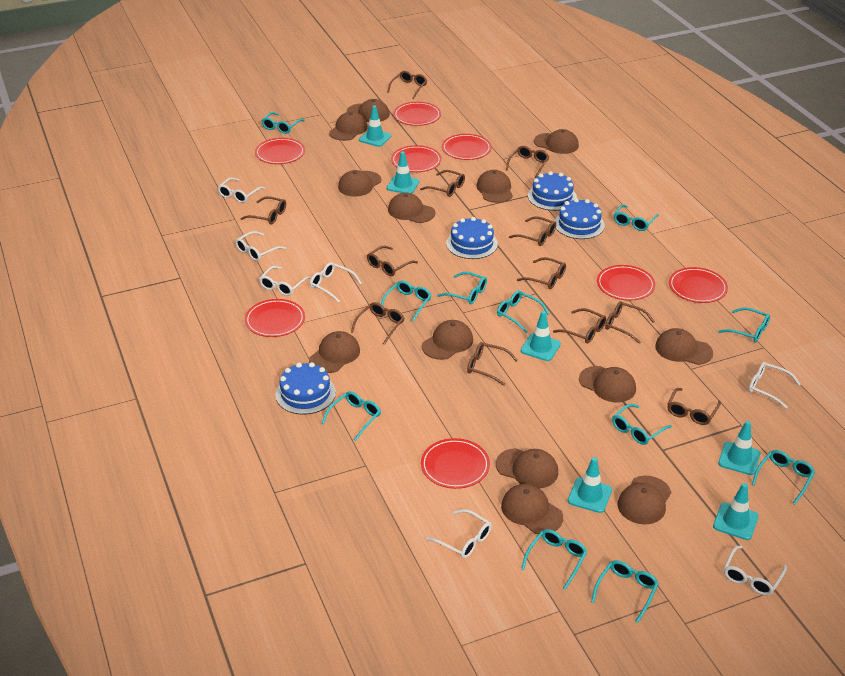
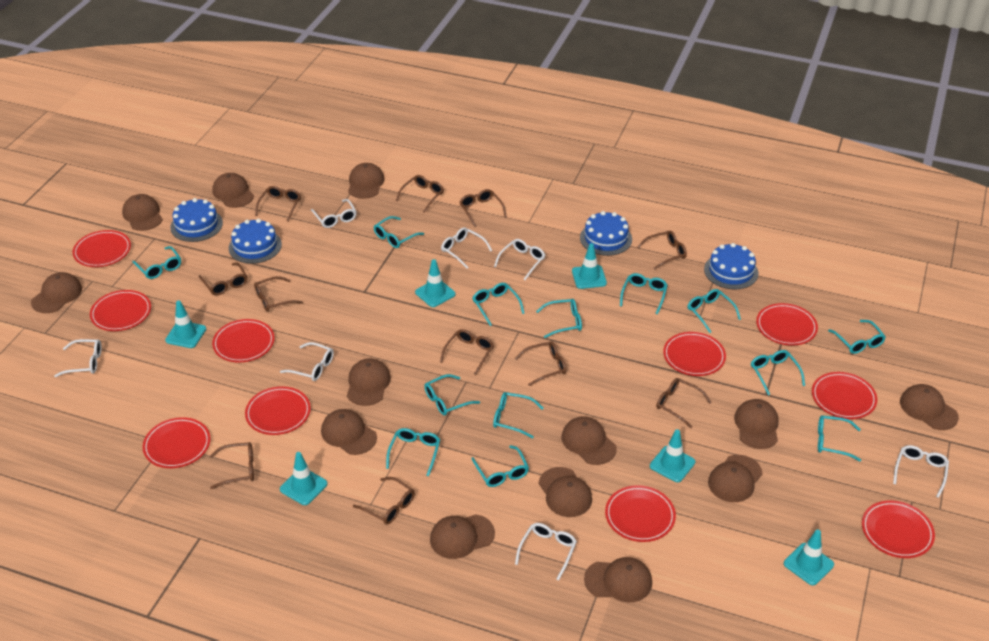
brown glasses: 12 -> 11
red plate: 8 -> 10
turquoise glasses: 11 -> 13

